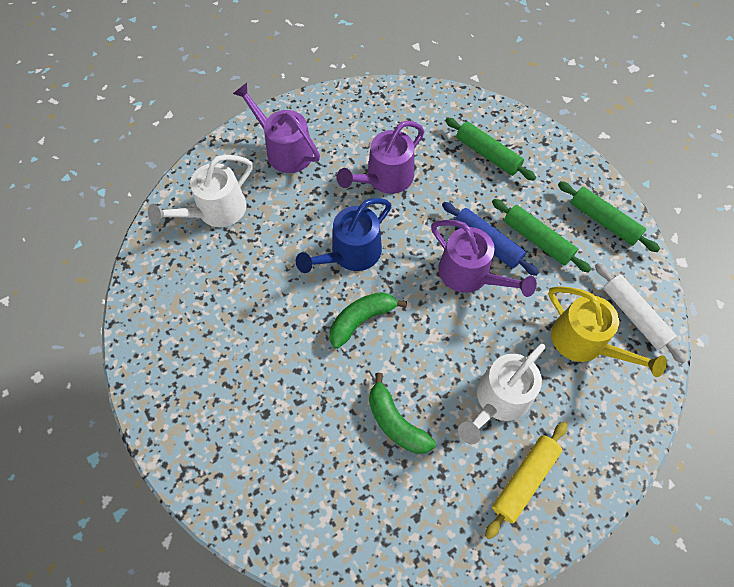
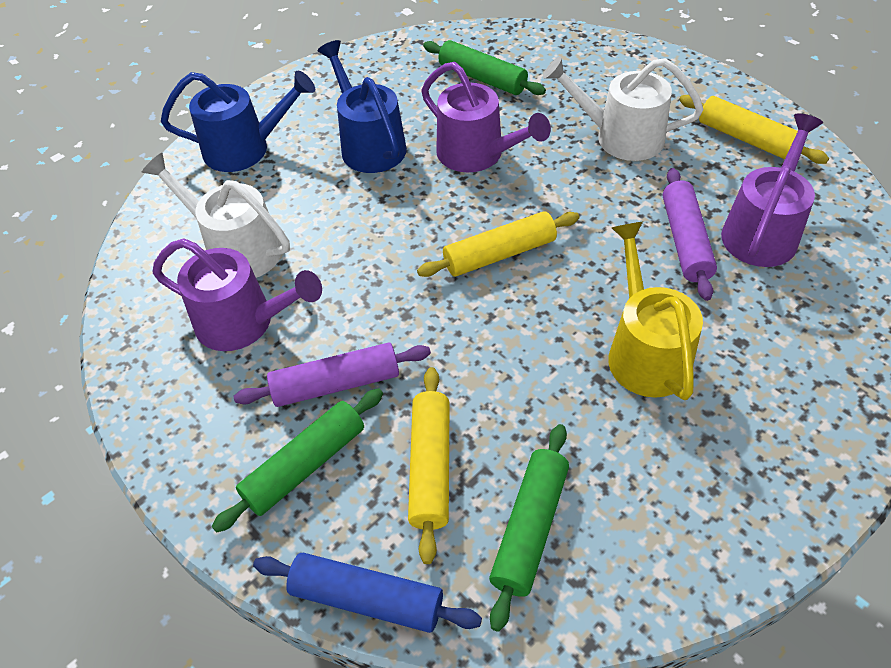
blue watering can: 1 -> 2
green banana: 2 -> 0
purple rolling pin: 0 -> 2
white rolling pin: 1 -> 0
yellow rolling pin: 1 -> 3

